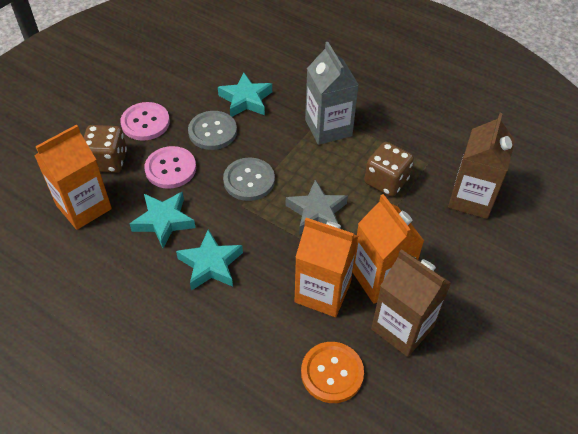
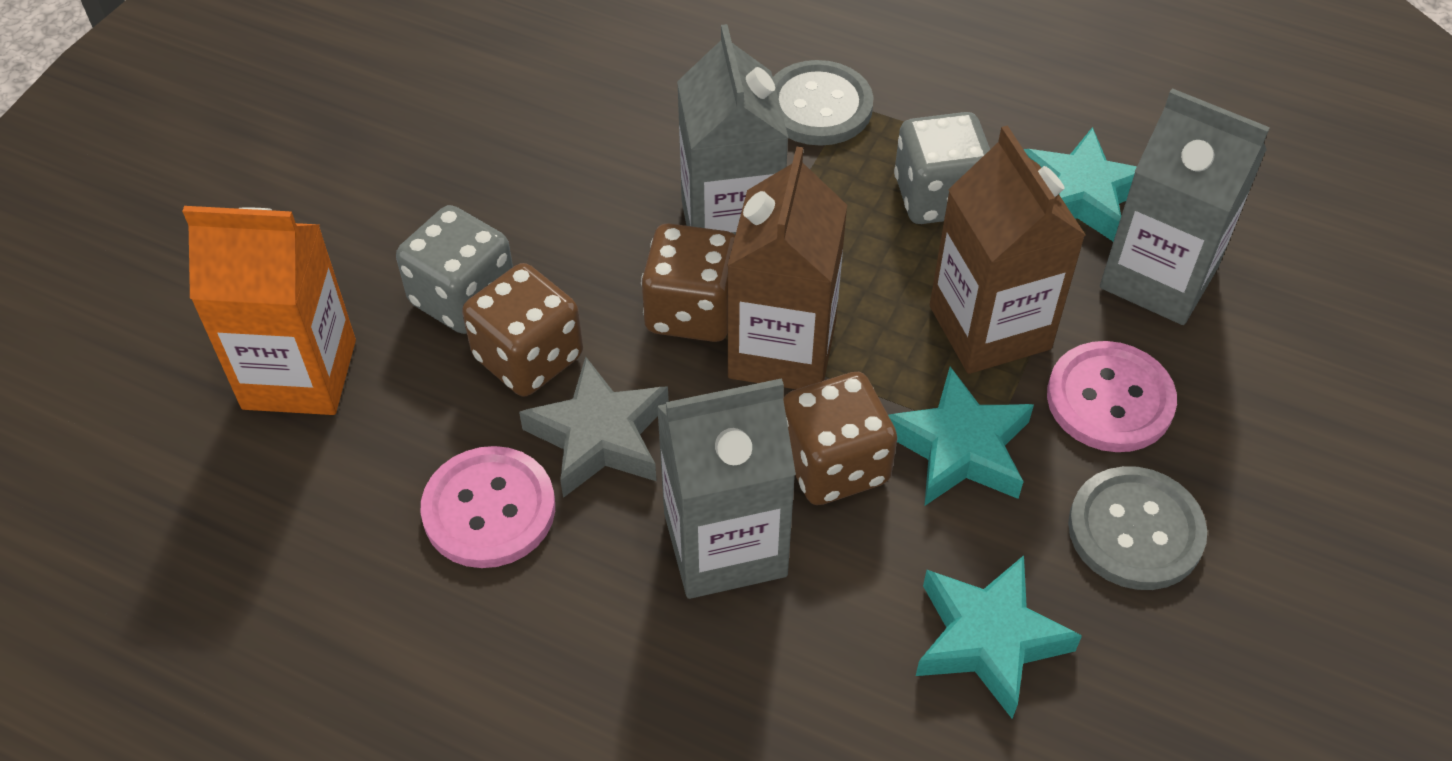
brown dice: 2 -> 3
grey carton: 1 -> 3
grey dice: 0 -> 2
orange button: 1 -> 0
orange carton: 3 -> 1

